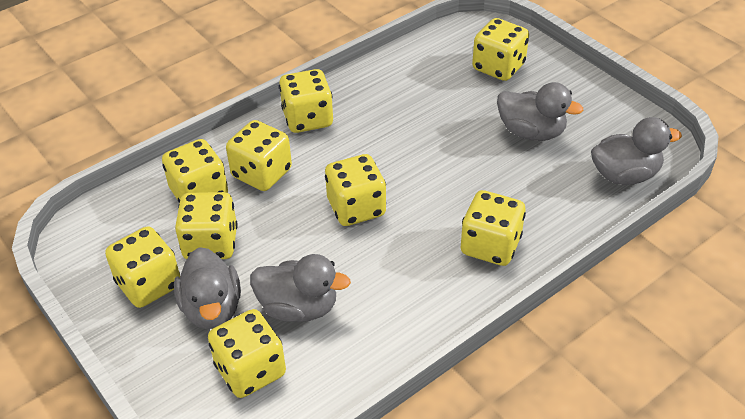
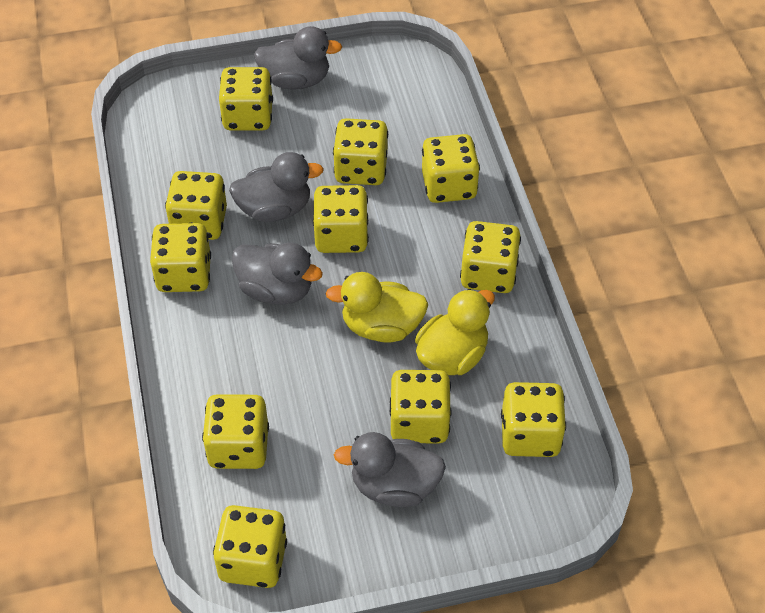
yellow dice: 9 -> 11
yellow duck: 0 -> 2

